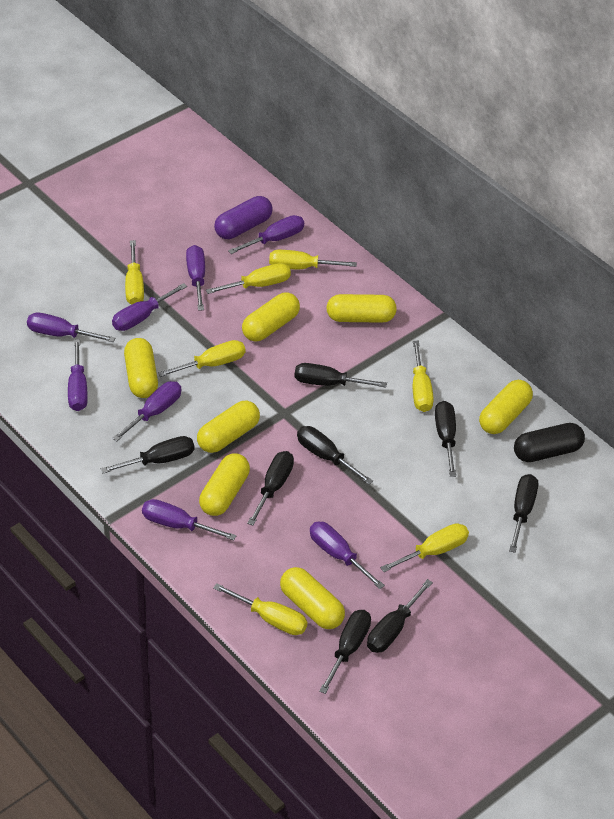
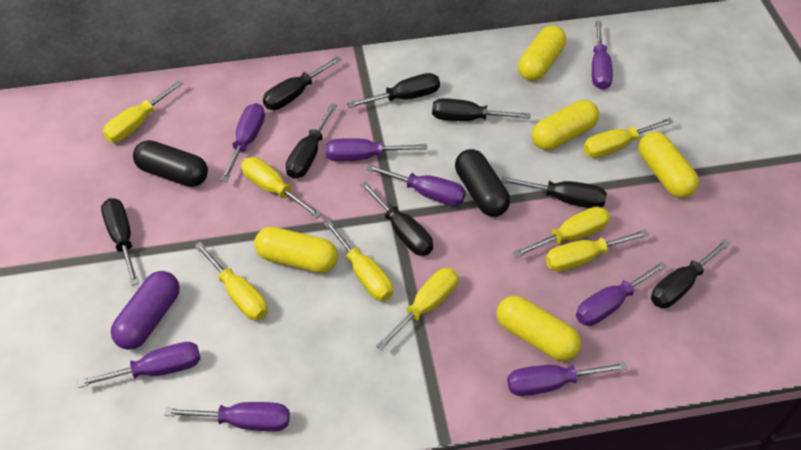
black capsule: 1 -> 2
yellow capsule: 7 -> 5
yellow screwdriver: 7 -> 8

